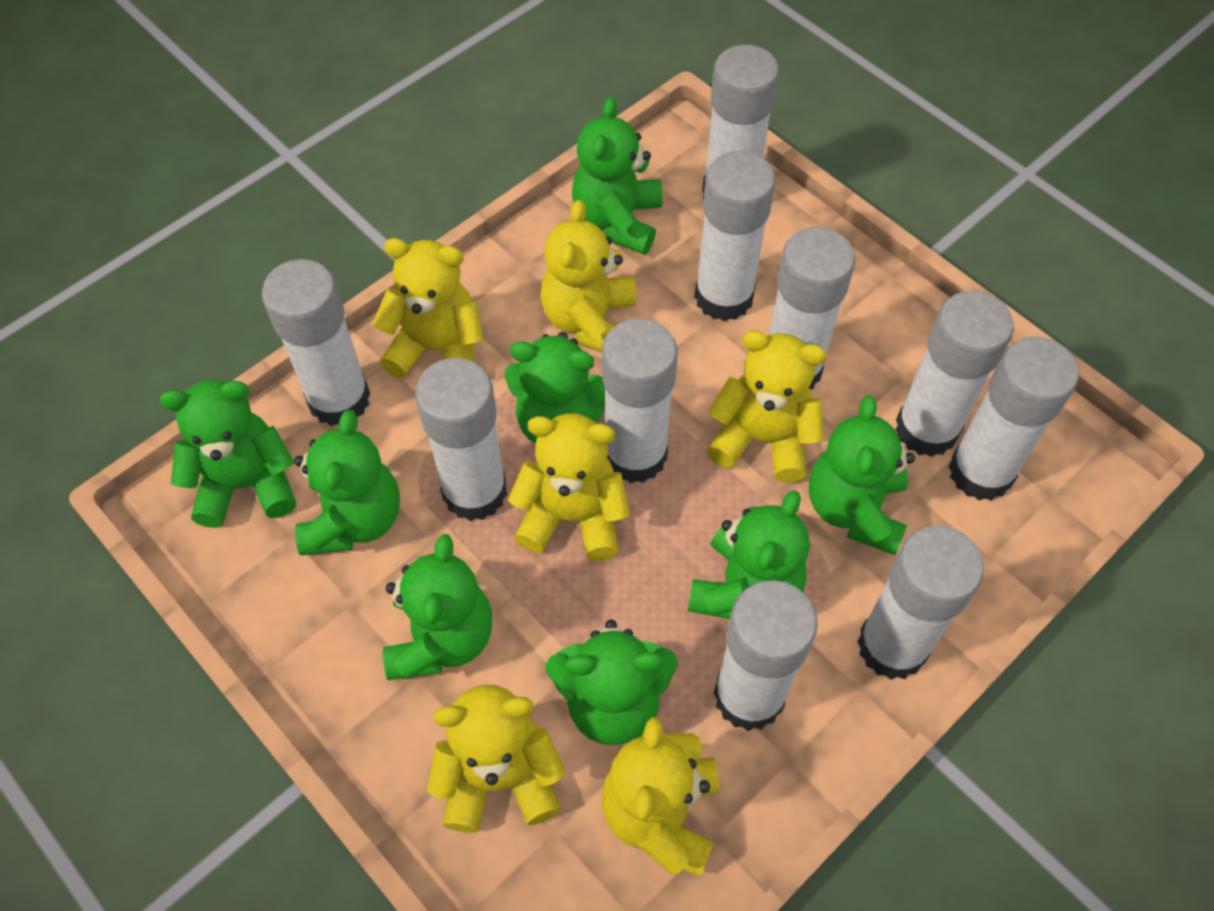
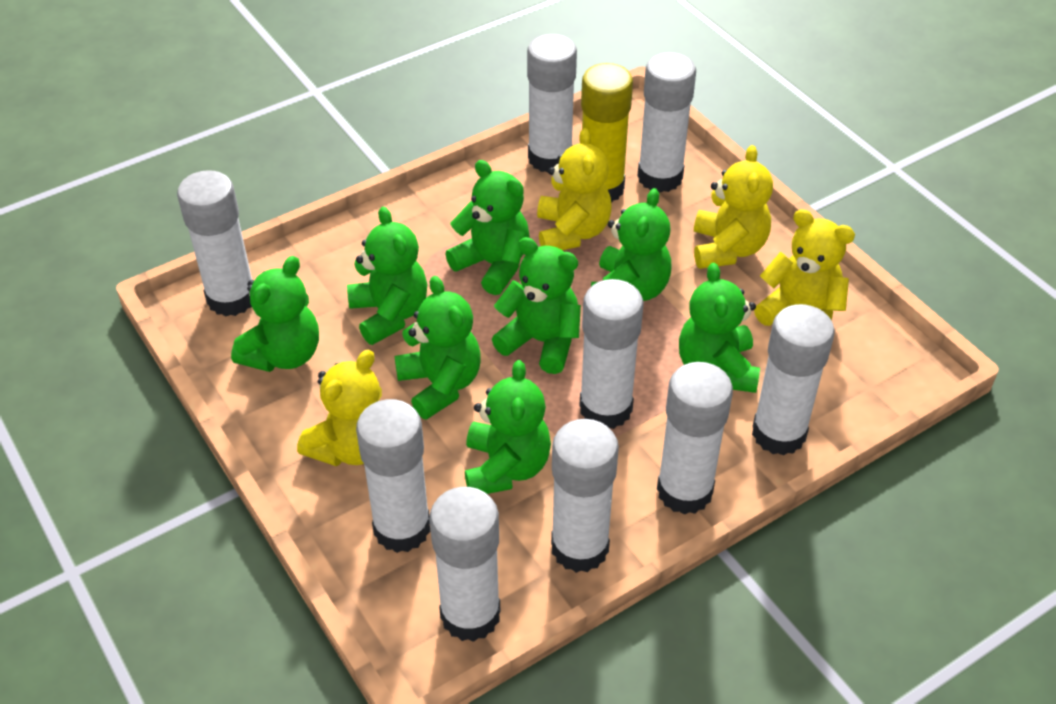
white glue stick: 10 -> 9
yellow glue stick: 0 -> 1
yellow teddy bear: 6 -> 4

